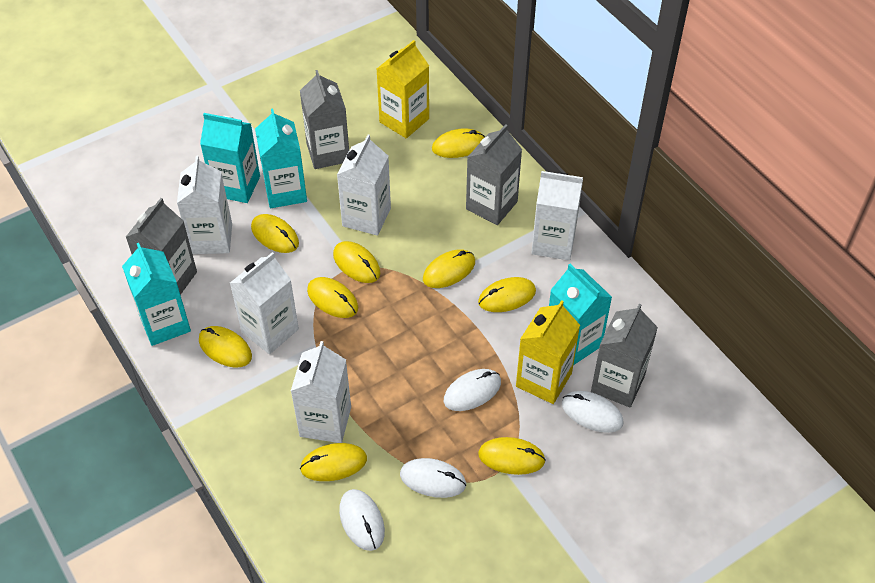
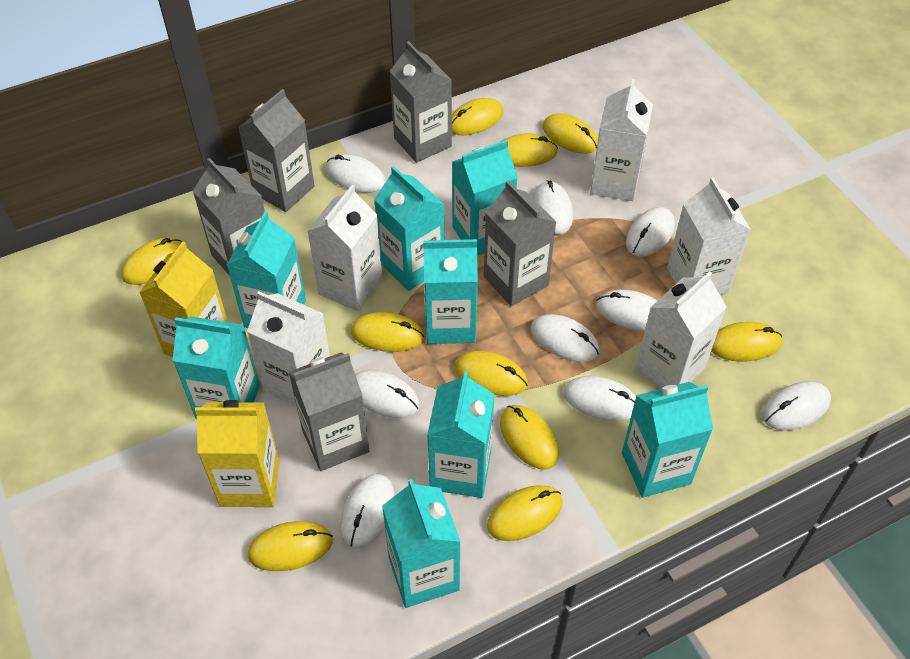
grey carton: 4 -> 5
turquoise carton: 4 -> 8
white mouse: 4 -> 9
yellow mouse: 9 -> 10

